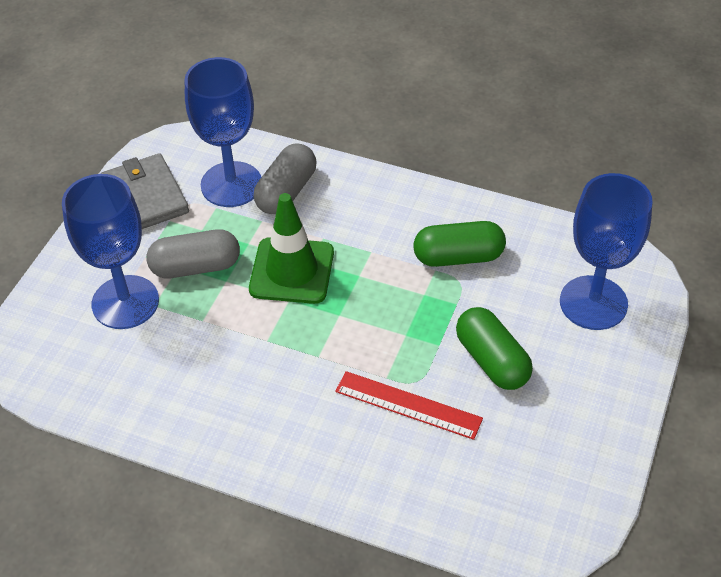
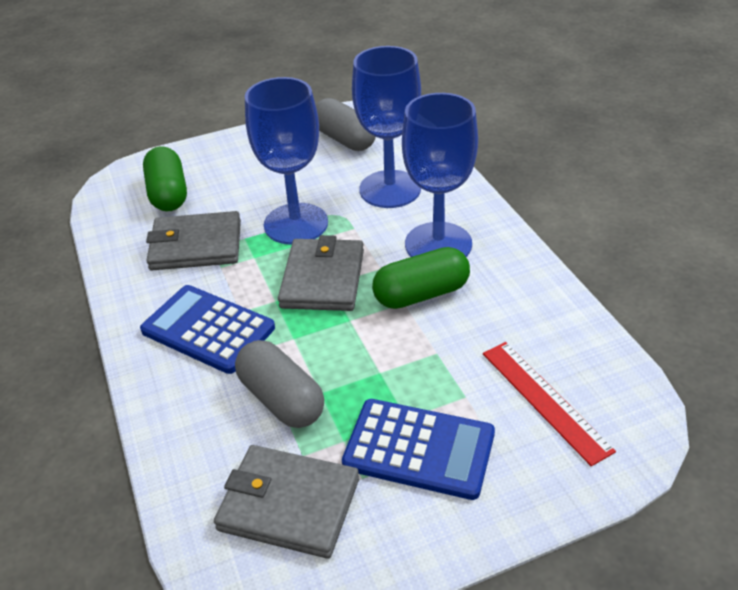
blue calculator: 0 -> 2
green traffic cone: 1 -> 0
grey wallet: 1 -> 3

